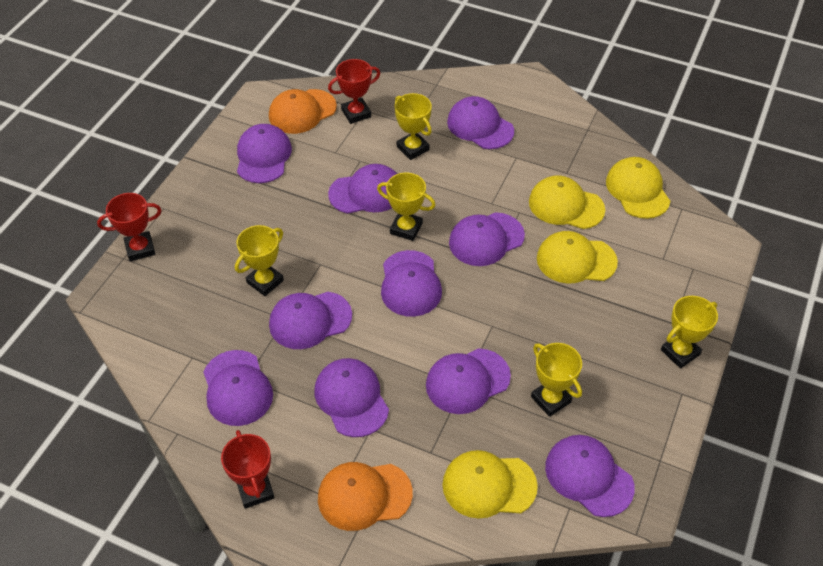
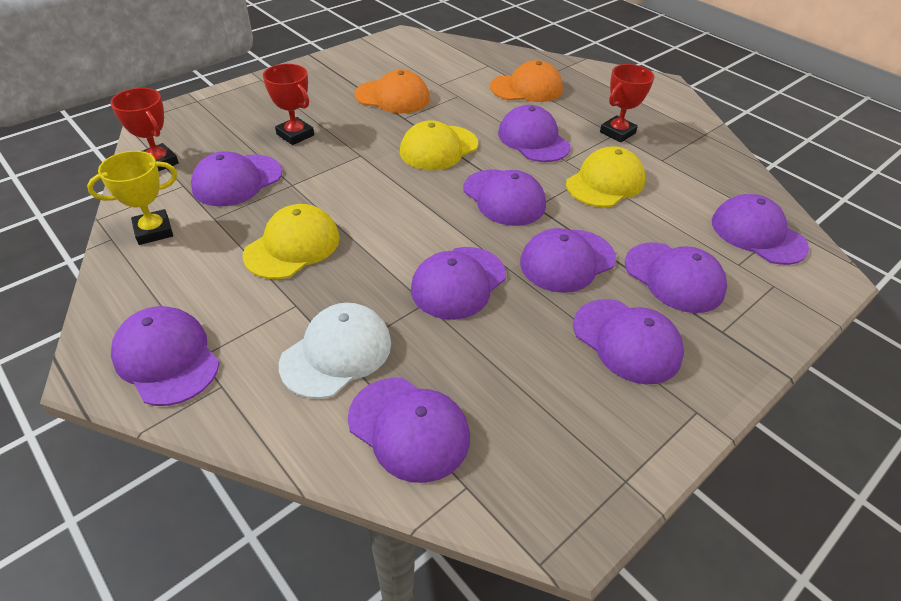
white cap: 0 -> 1
yellow cap: 4 -> 3
yellow trophy: 5 -> 1

